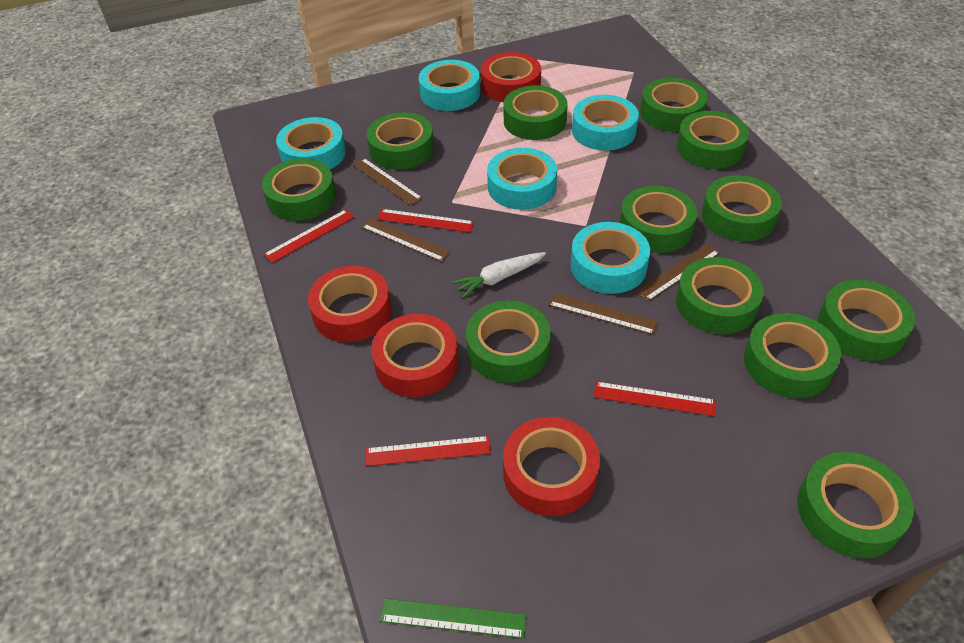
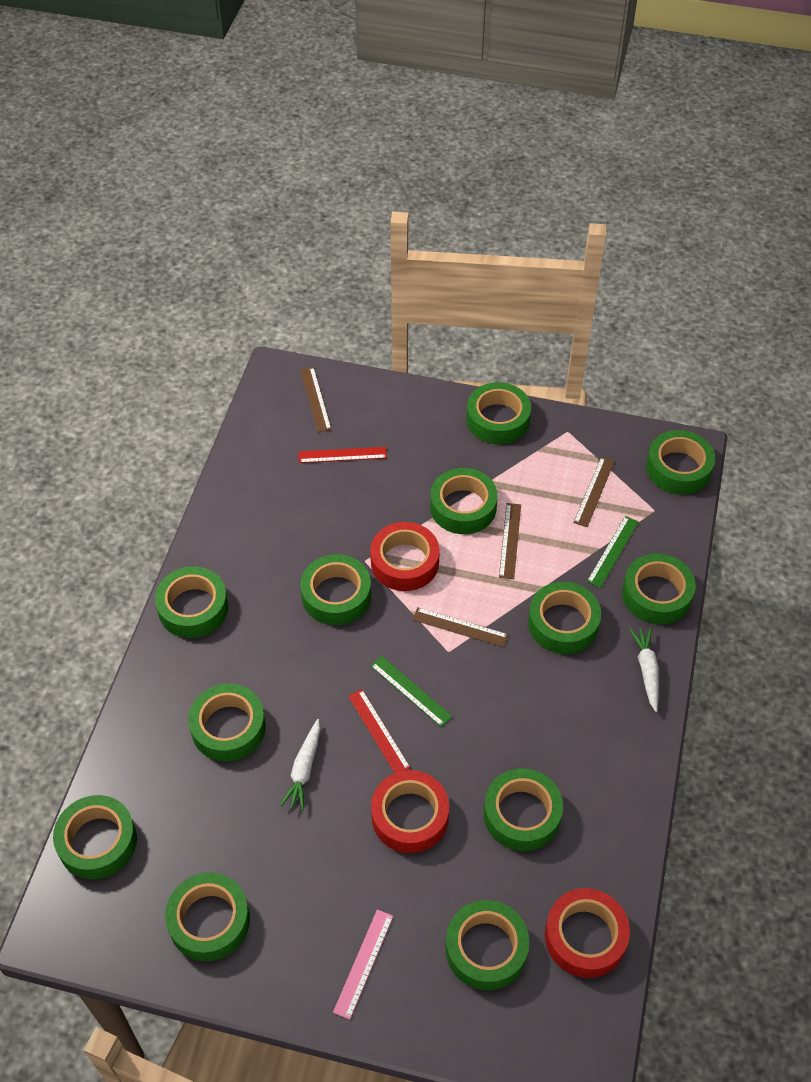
green ruler: 1 -> 2
pink ruler: 0 -> 1
red ruler: 4 -> 2
red tape: 4 -> 3
turquoise tape: 5 -> 0
white carrot: 1 -> 2

